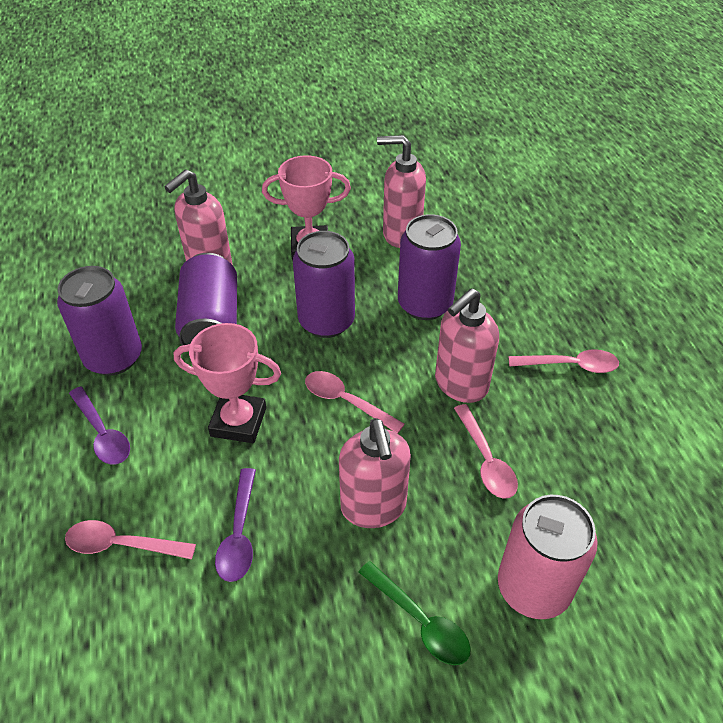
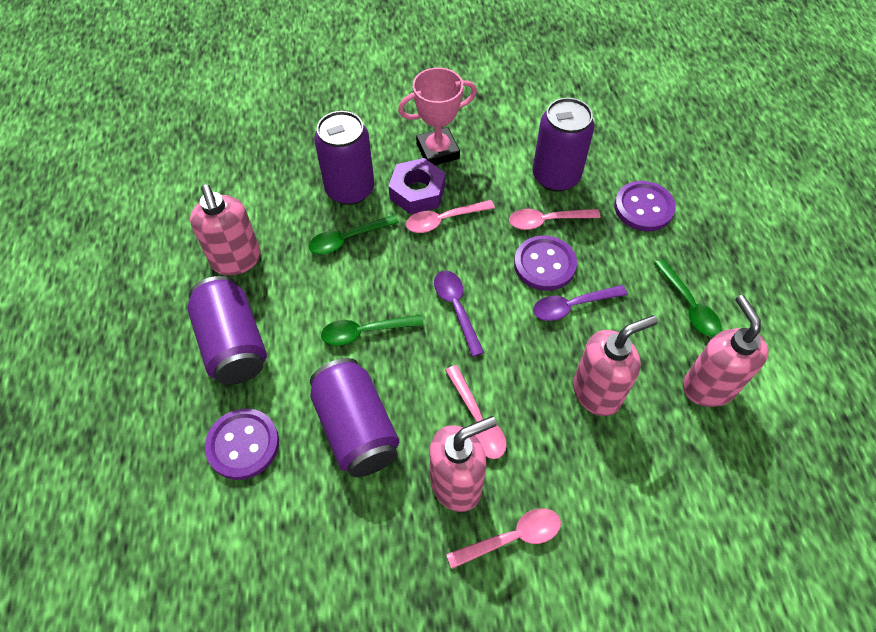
green spoon: 1 -> 3
pink can: 1 -> 0
pink trophy: 2 -> 1
purple button: 0 -> 3
purple nut: 0 -> 1

